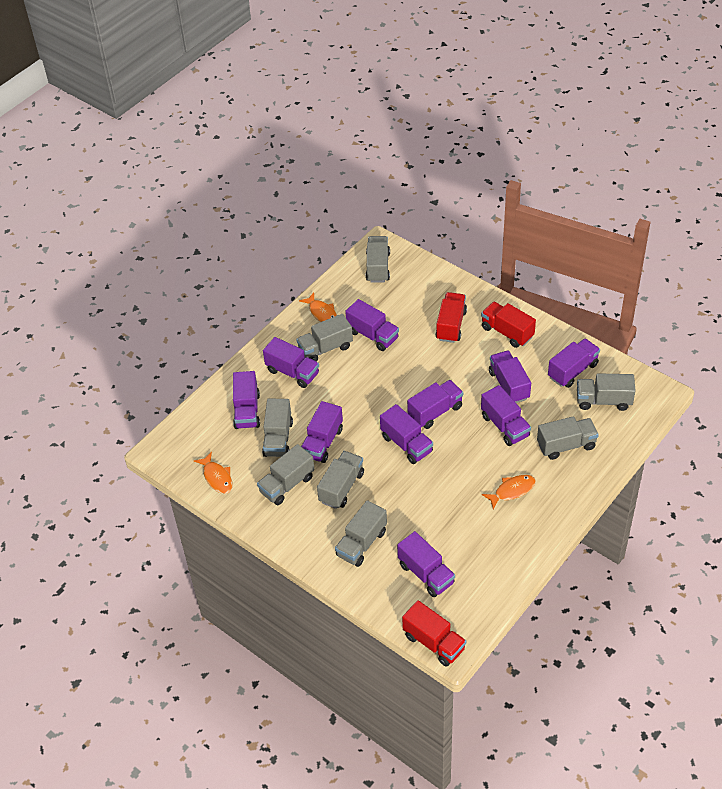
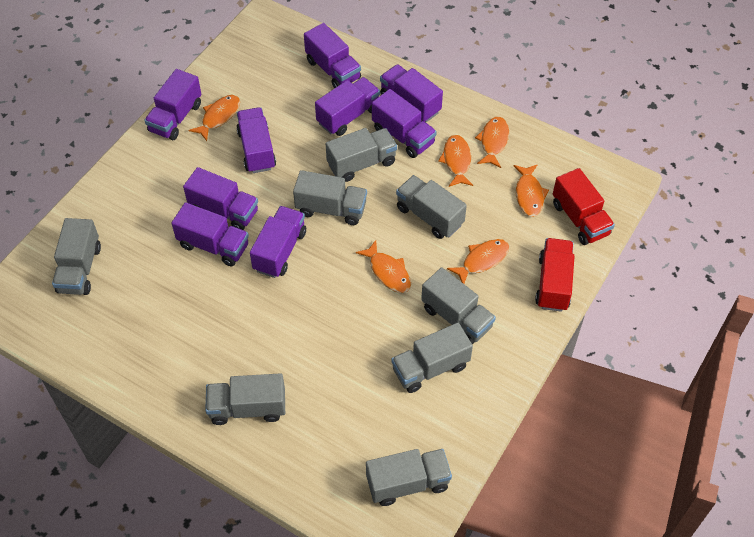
orange fish: 3 -> 6
purple truck: 10 -> 9
red truck: 3 -> 2

